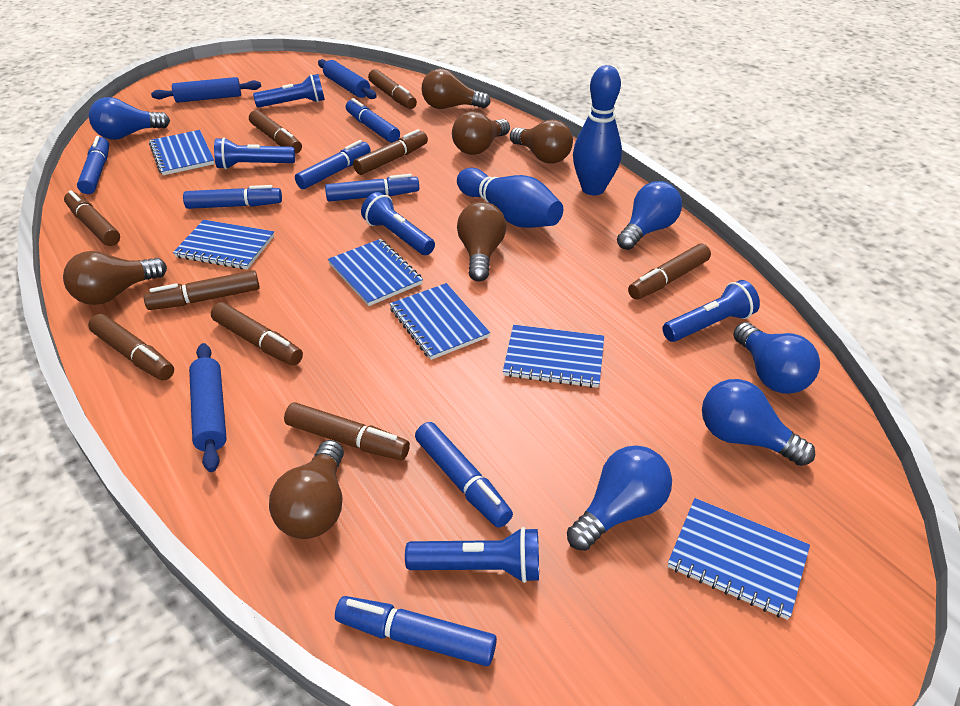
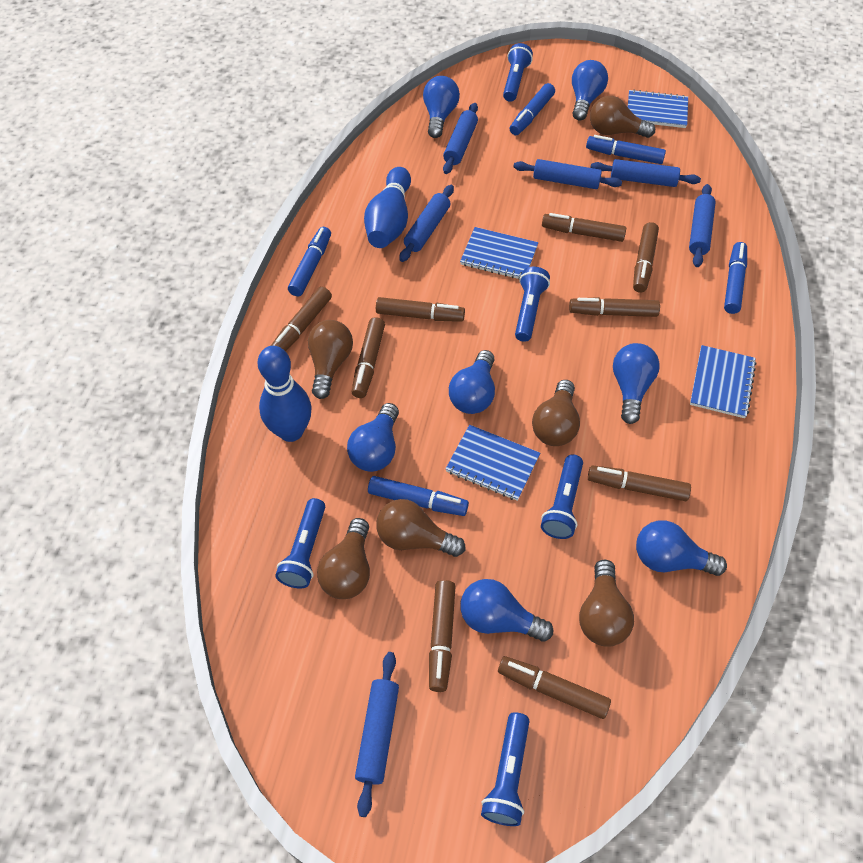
blue light bulb: 5 -> 7
blue marker: 7 -> 5
blue notebook: 6 -> 4
blue rolling pin: 3 -> 6

